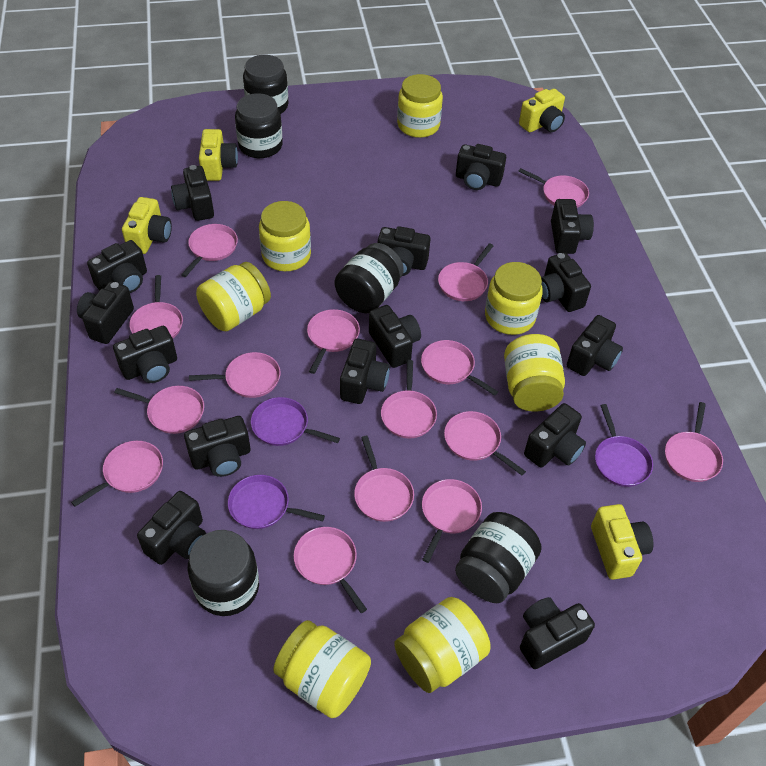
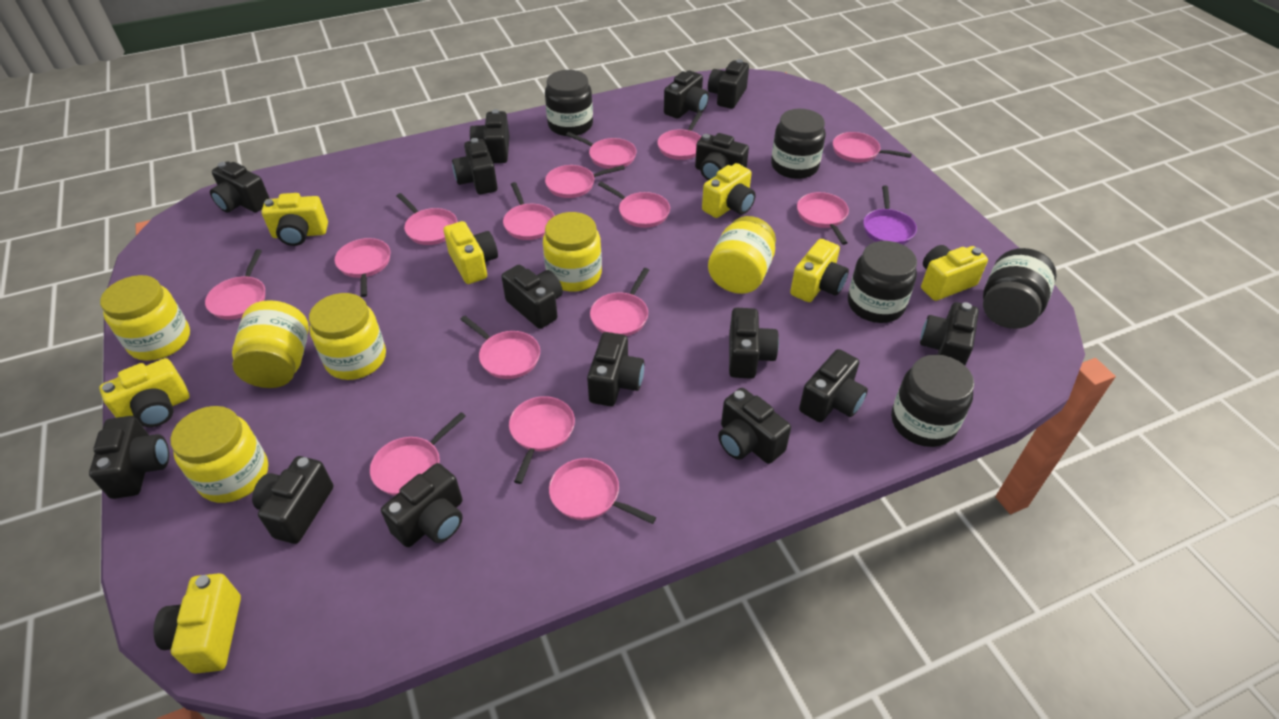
purple pan: 3 -> 1
yellow camera: 4 -> 7
yellow jar: 7 -> 6

